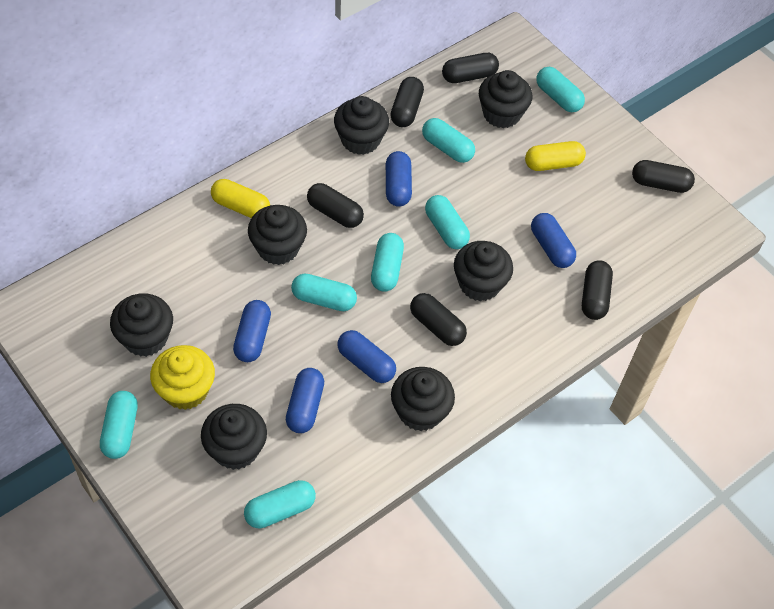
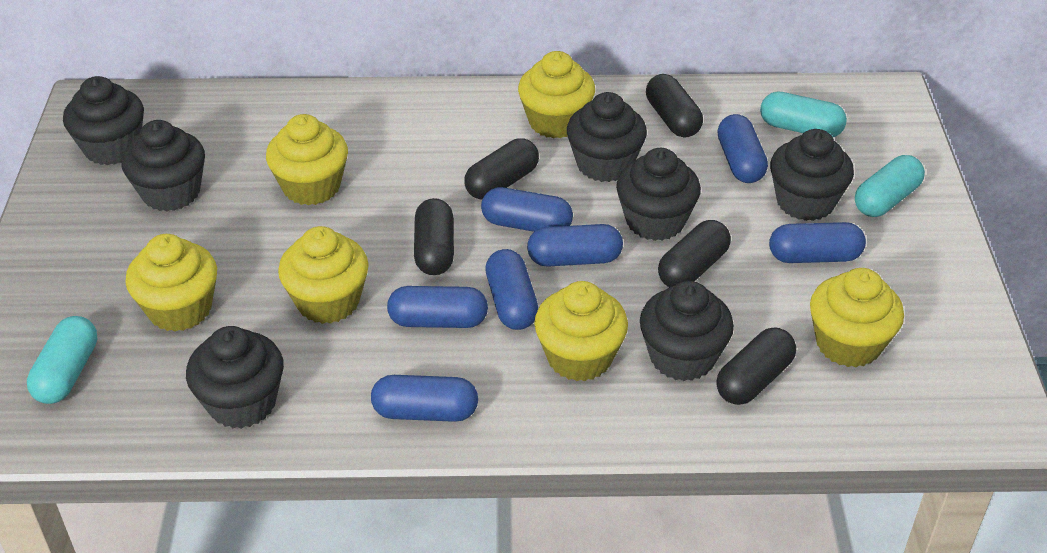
black capsule: 6 -> 5
blue capsule: 5 -> 7
turquoise capsule: 7 -> 3
yellow capsule: 2 -> 0
yellow cupcake: 1 -> 6

